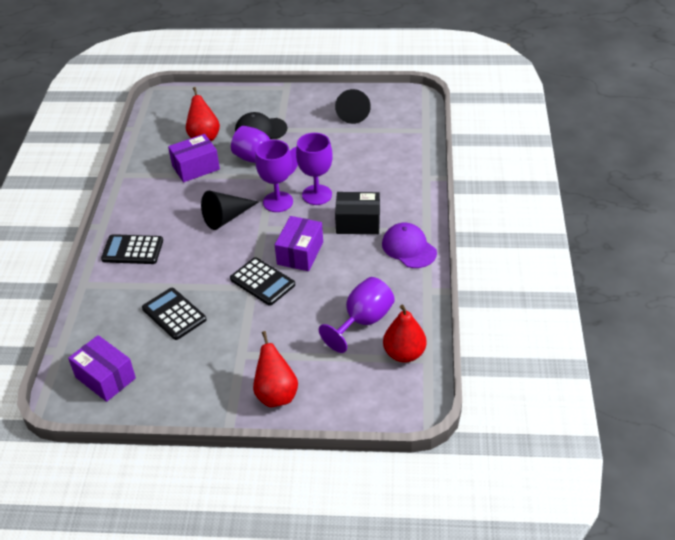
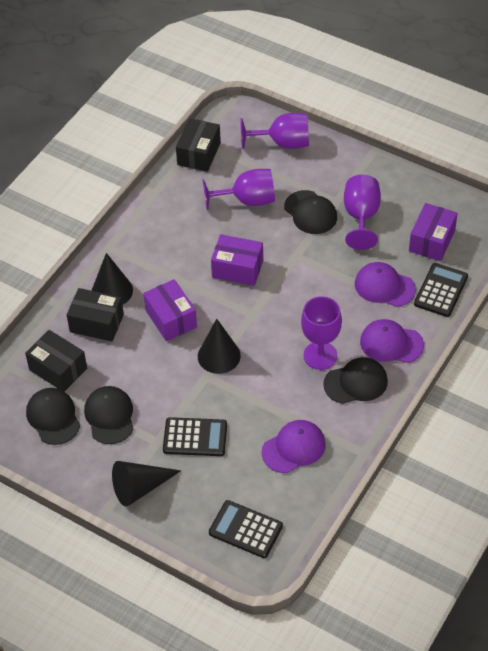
black box: 1 -> 3
black cap: 1 -> 4
black cone: 2 -> 3
purple cap: 1 -> 3
red pear: 3 -> 0

